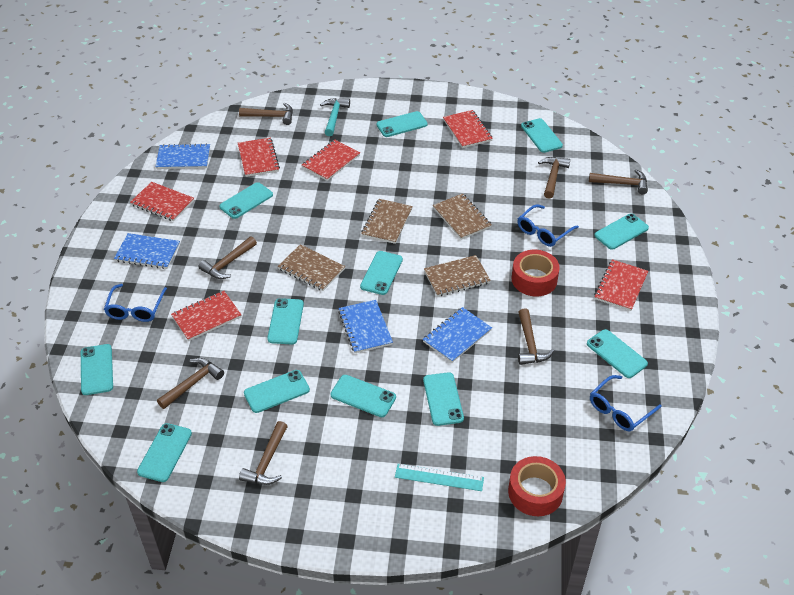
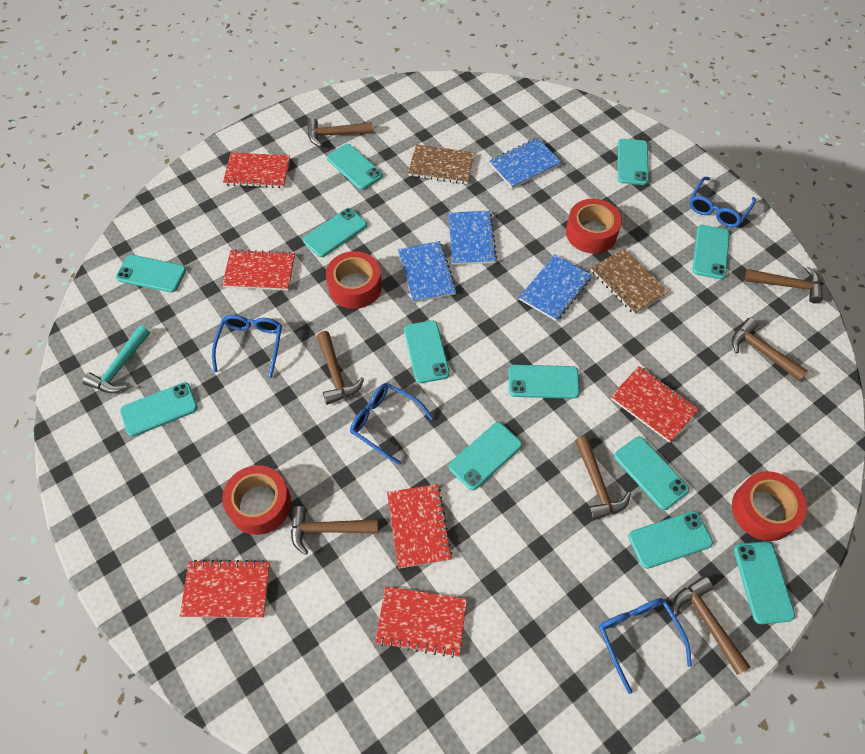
blue glasses: 3 -> 4
brown notebook: 4 -> 2
red tape: 2 -> 4
turquoise ruler: 1 -> 0

